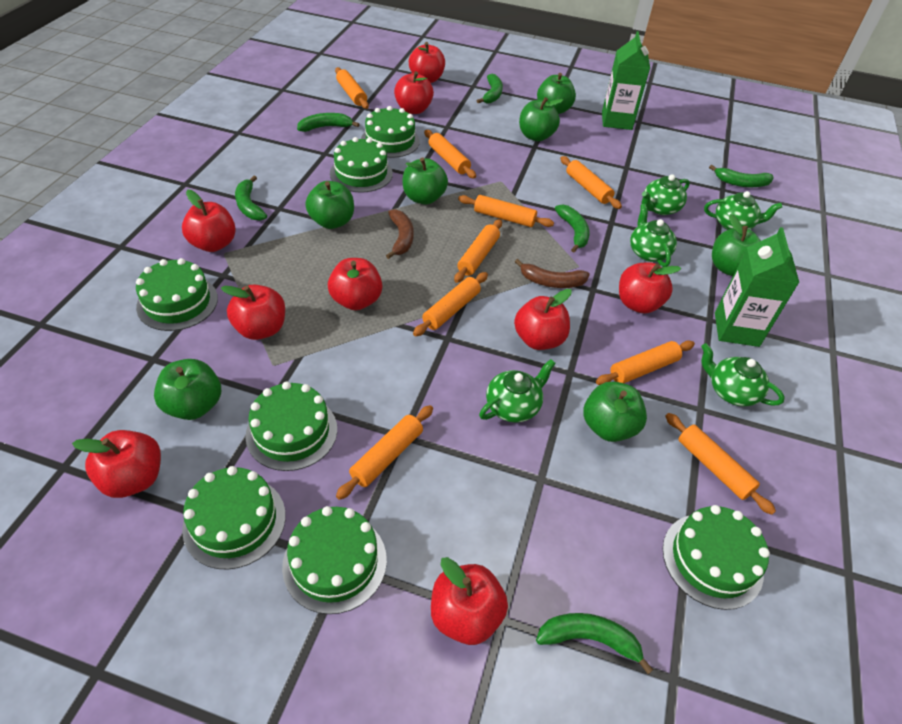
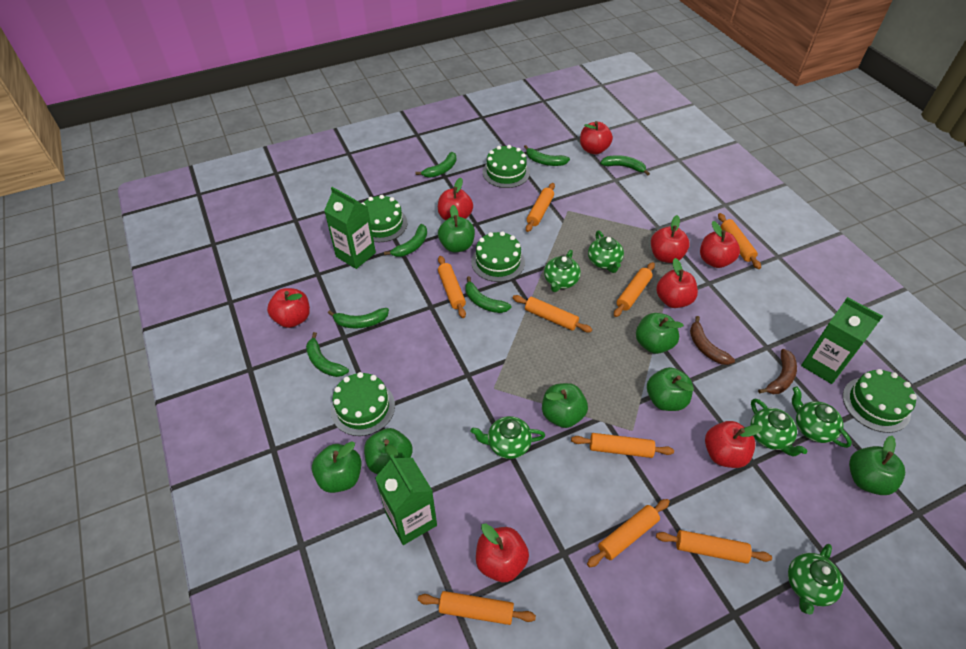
green banana: 6 -> 7
green cake: 7 -> 5
green carton: 2 -> 3
green teapot: 5 -> 6
red apple: 9 -> 8

